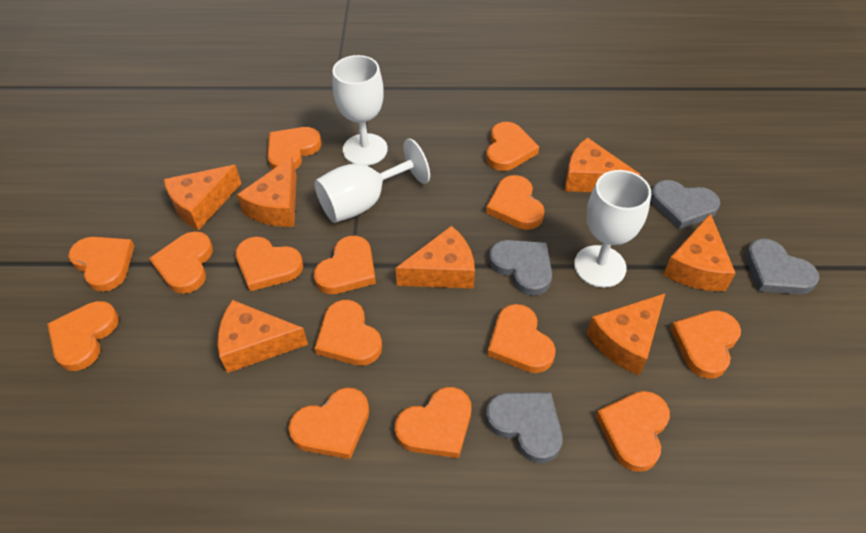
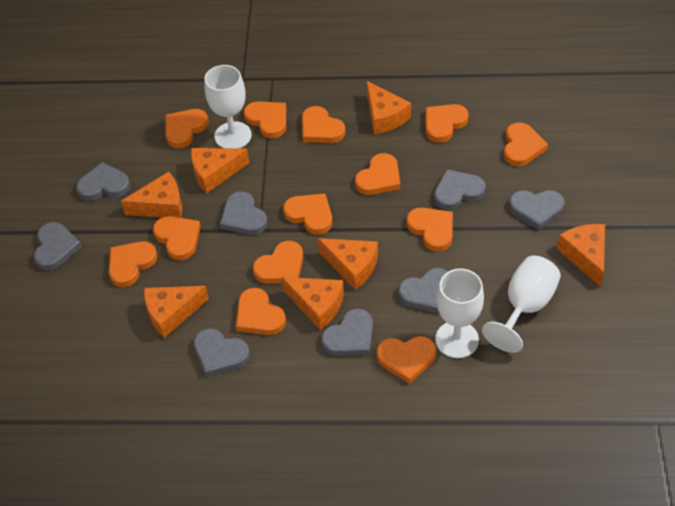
grey heart: 4 -> 8
orange heart: 14 -> 13

